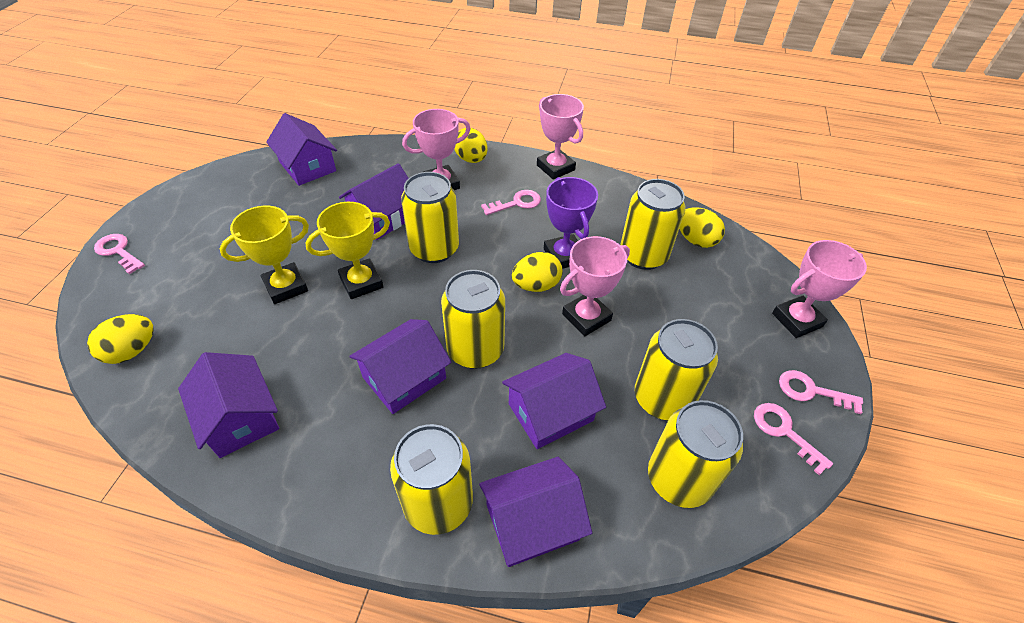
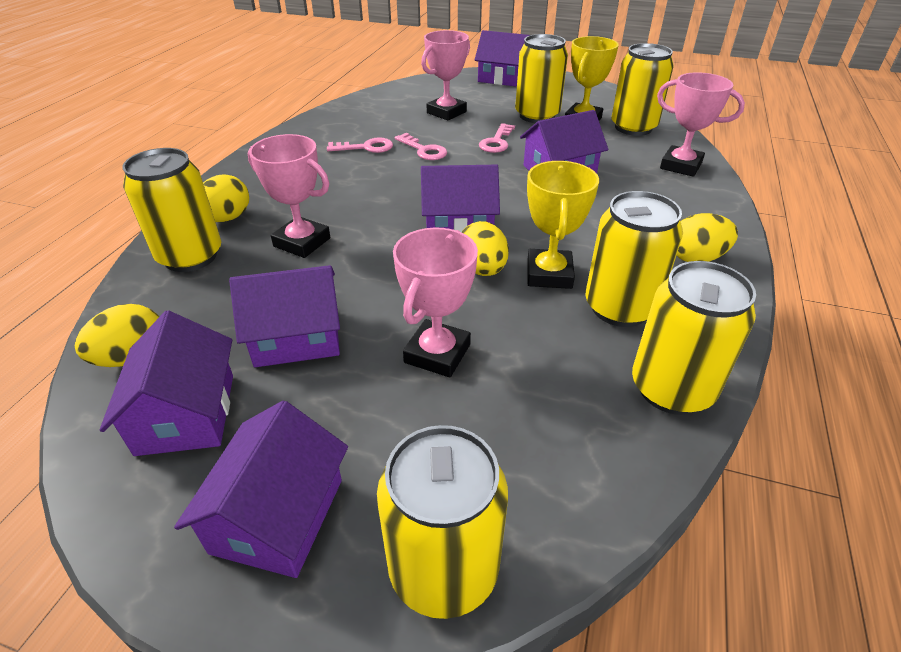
pink key: 4 -> 3
purple trophy: 1 -> 0

